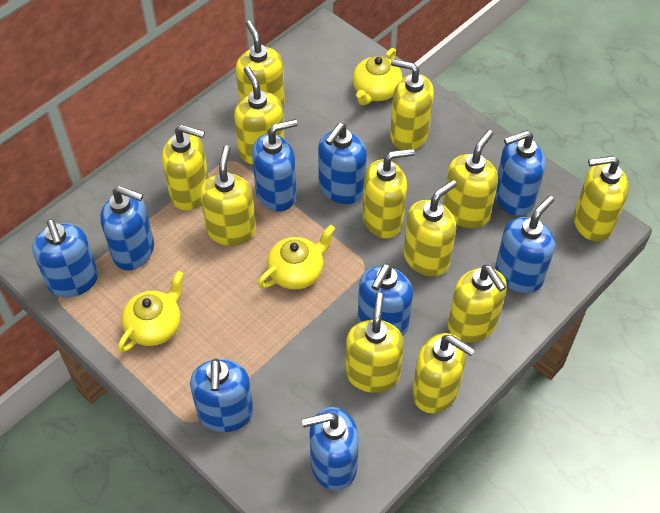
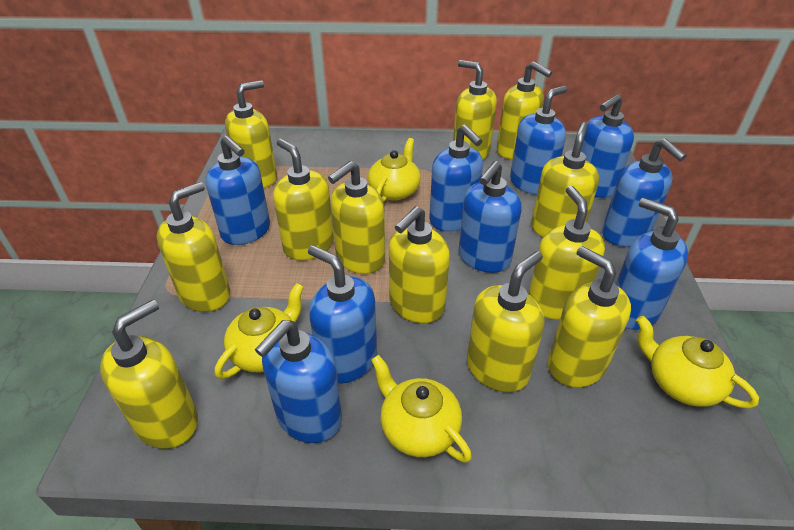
yellow teapot: 3 -> 4

